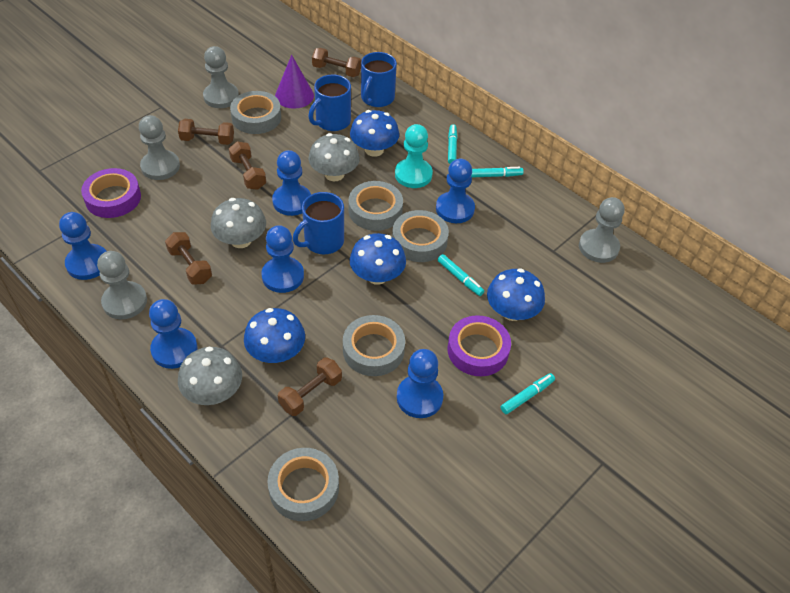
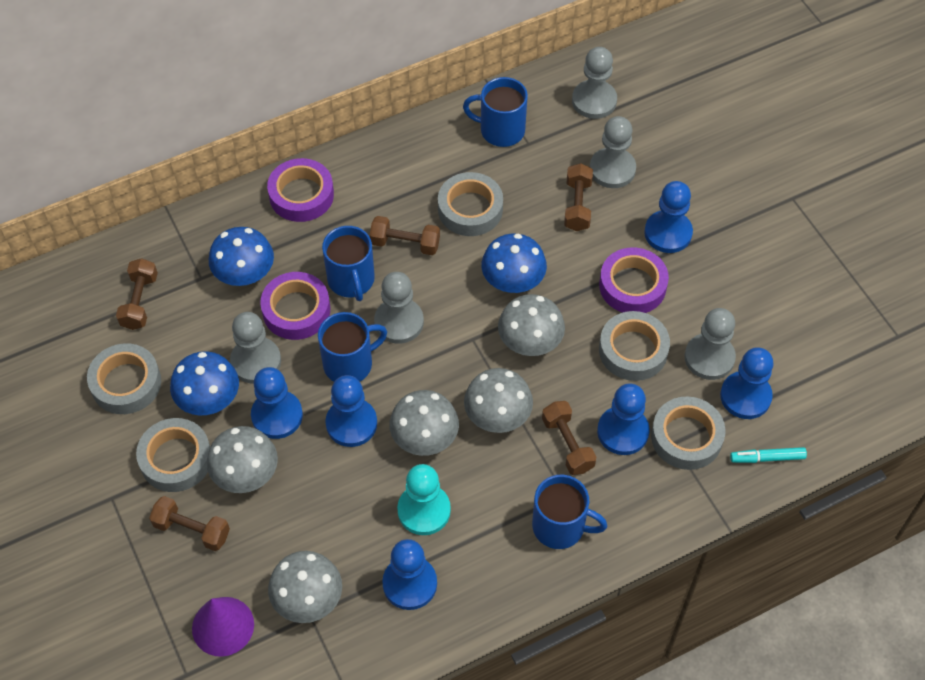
blue mug: 3 -> 4
blue mushroom: 4 -> 3
grey mushroom: 3 -> 5
grey pawn: 4 -> 5
purple tape: 2 -> 3
turquoise marker: 4 -> 1

